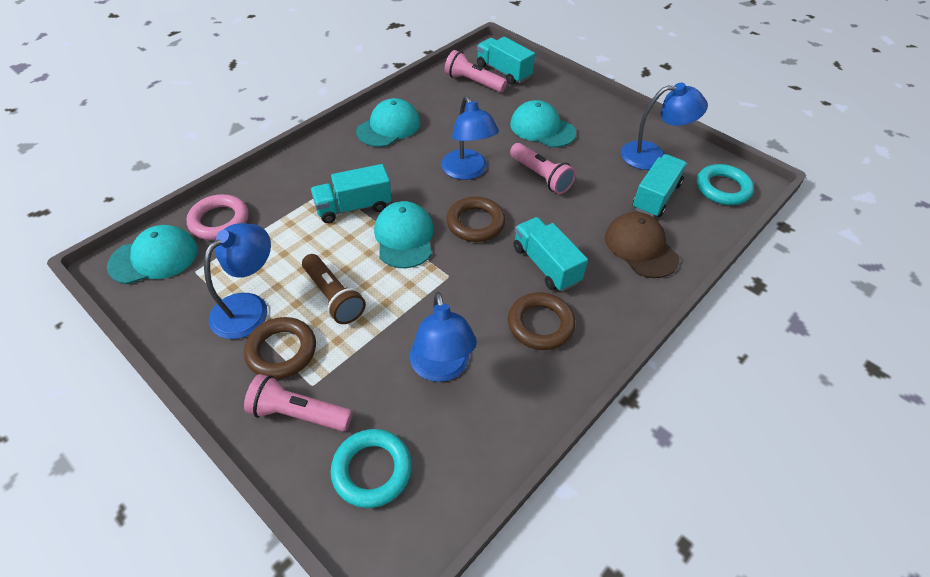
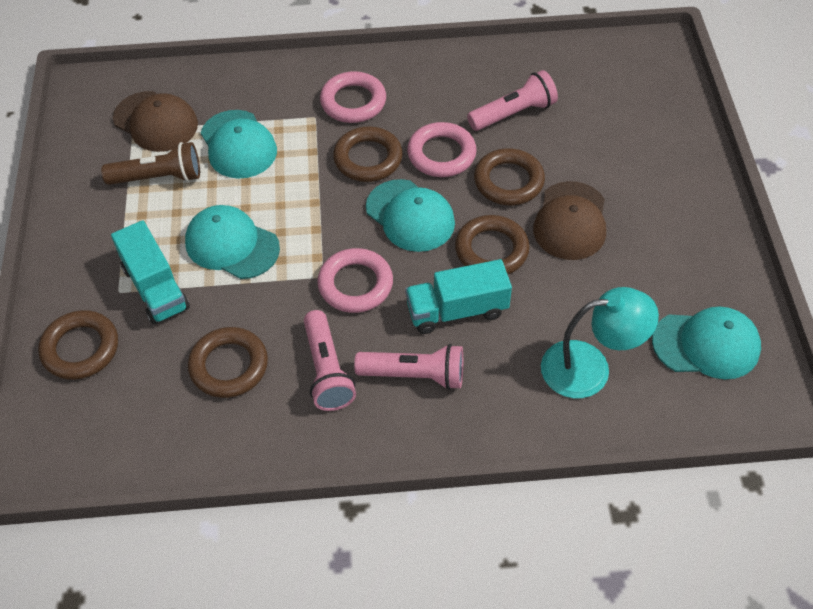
blue lamp: 4 -> 0
brown cap: 1 -> 2
brown ring: 3 -> 5
pink ring: 1 -> 3
turquoise lamp: 0 -> 1
turquoise ring: 2 -> 0
turquoise truck: 4 -> 2

